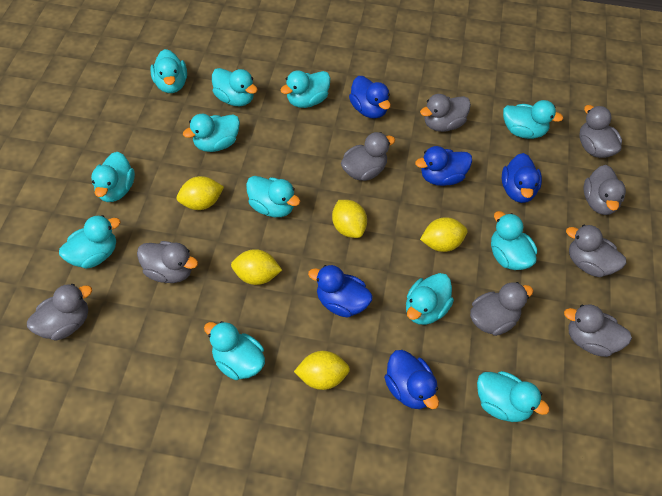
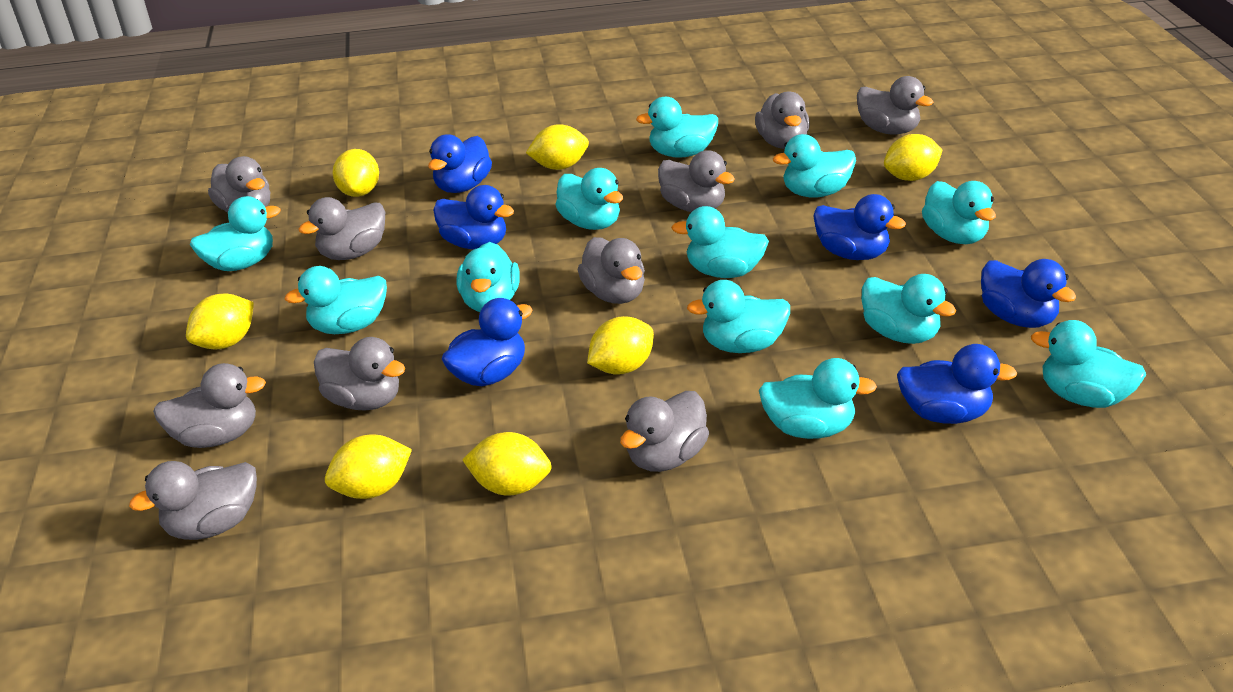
blue duck: 5 -> 6
grey duck: 9 -> 10
yellow lemon: 5 -> 7

